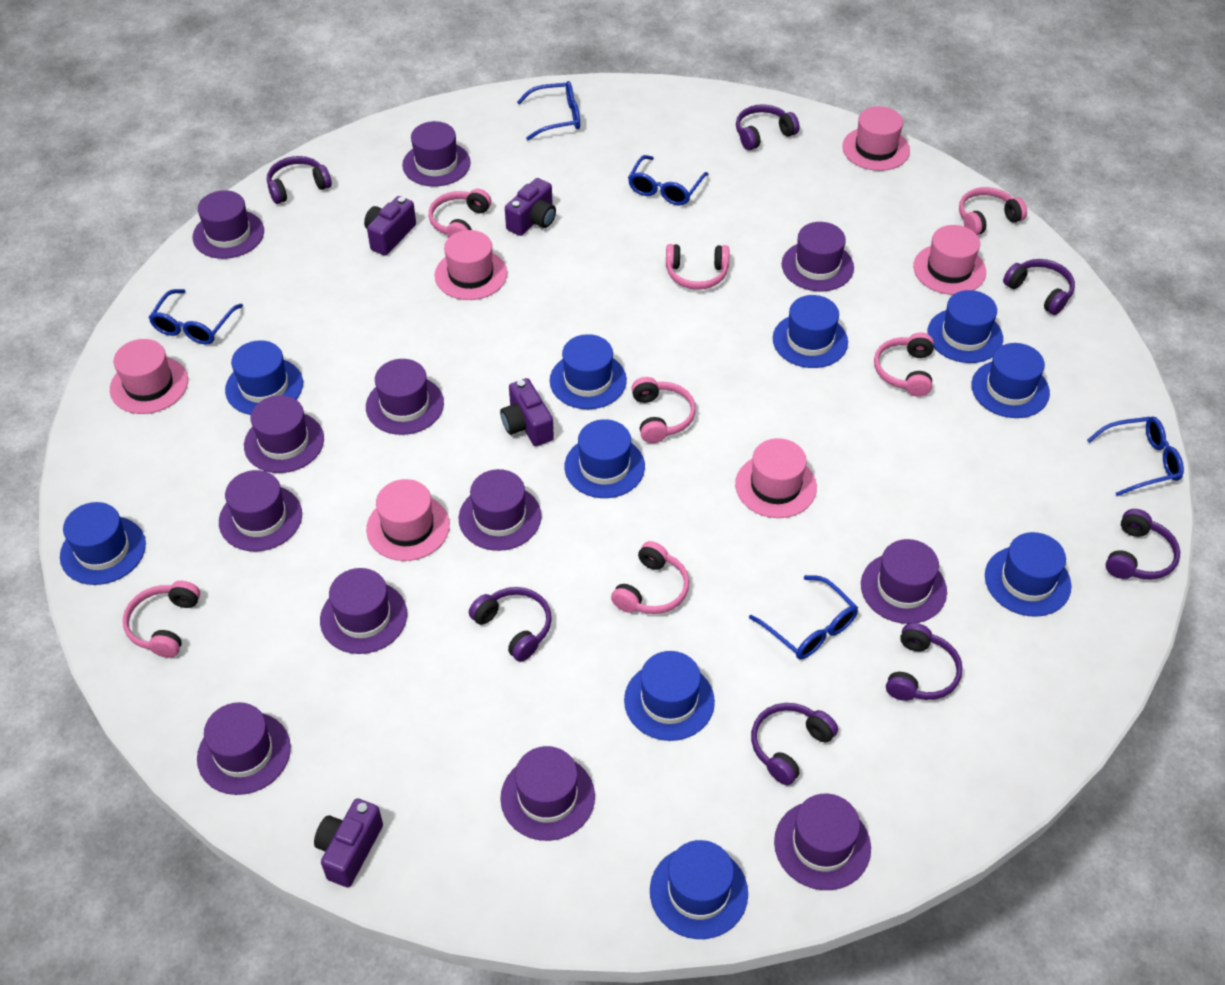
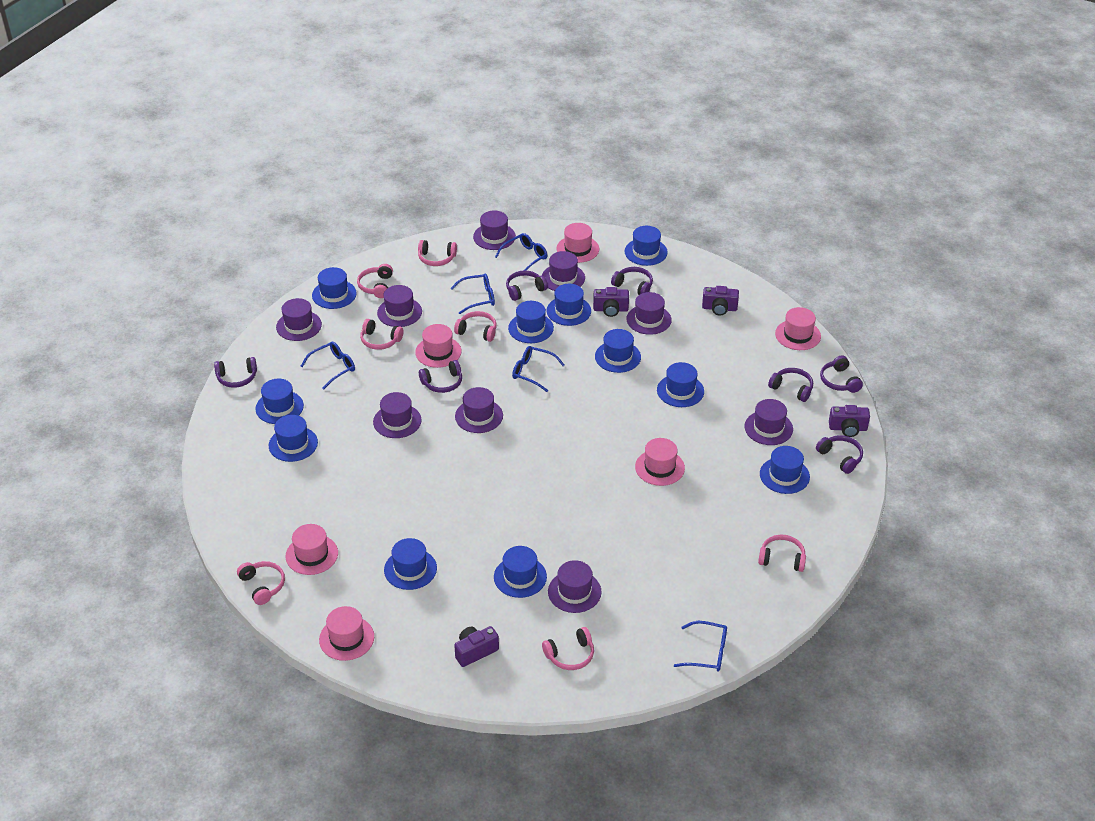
blue hat: 10 -> 11
purple hat: 12 -> 9

